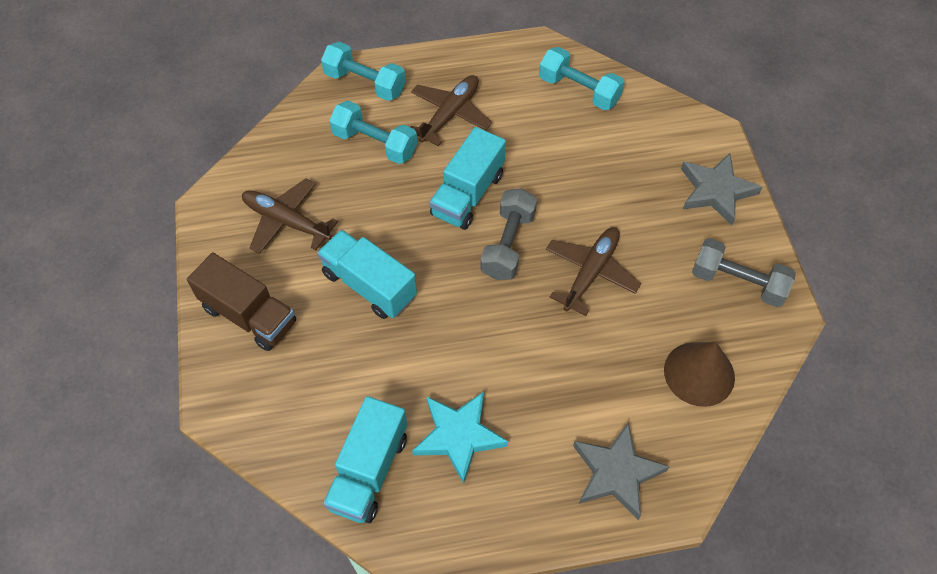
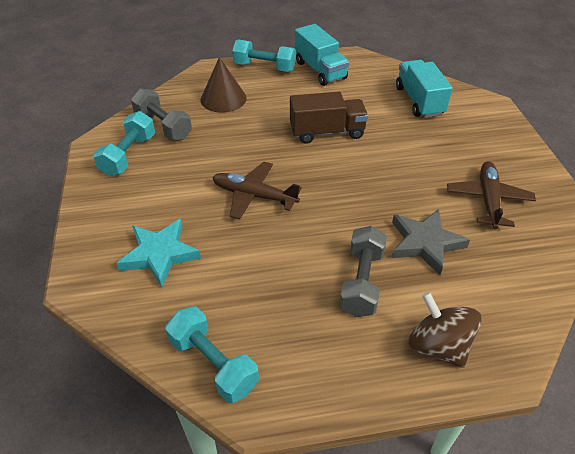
brown plane: 3 -> 2
brown spinning top: 0 -> 1
grey star: 2 -> 1
turquoise truck: 3 -> 2

